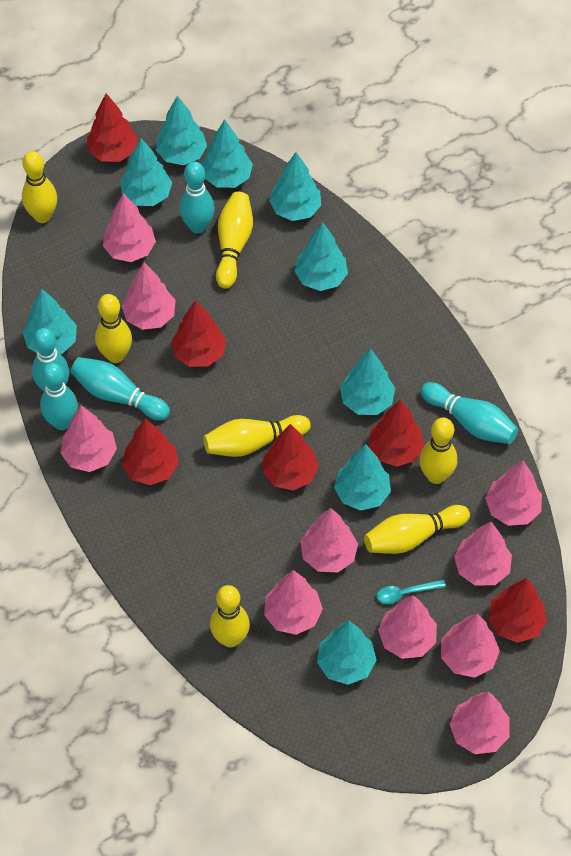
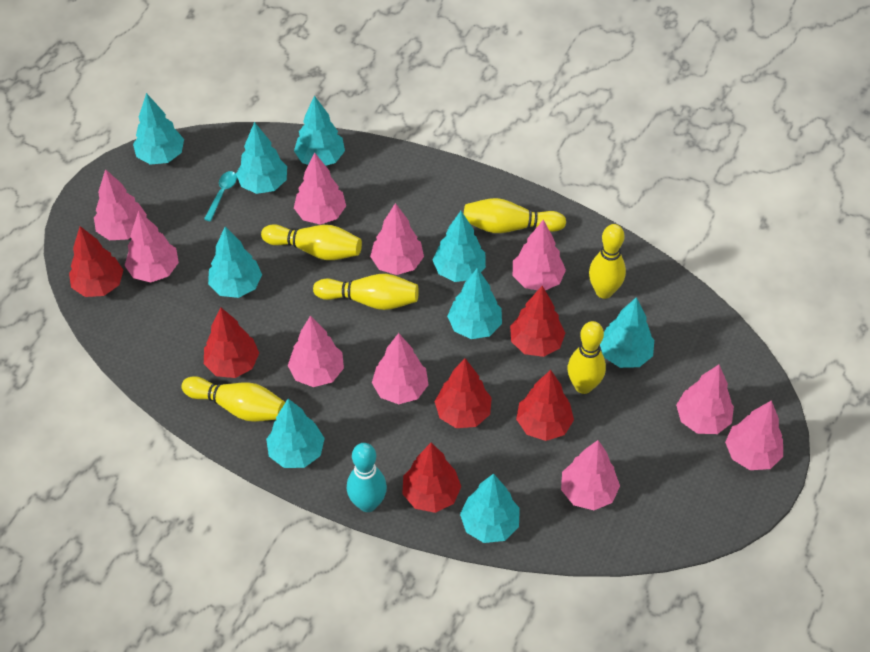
turquoise bowling pin: 5 -> 1
yellow bowling pin: 7 -> 6

